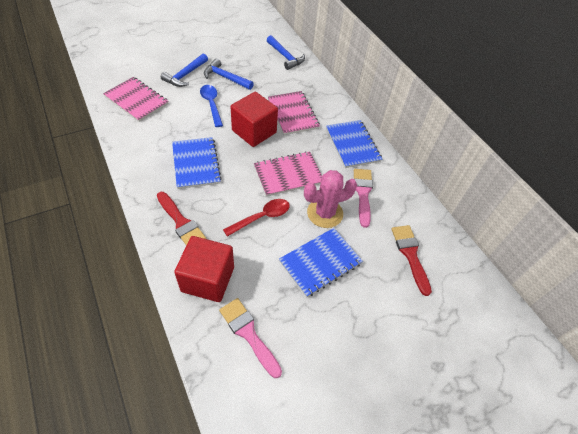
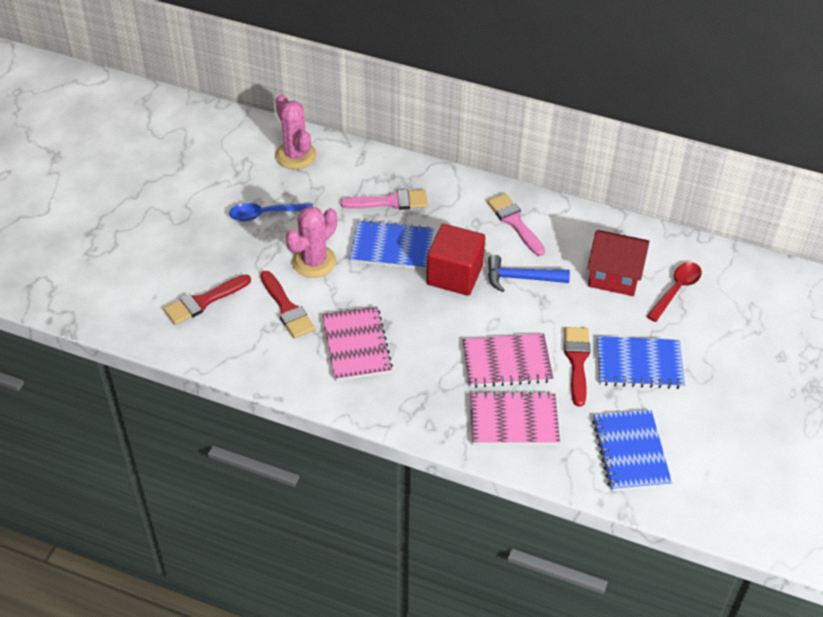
blue hammer: 3 -> 1
pink cactus: 1 -> 2
red brush: 2 -> 3
red cube: 2 -> 1
red house: 0 -> 1

